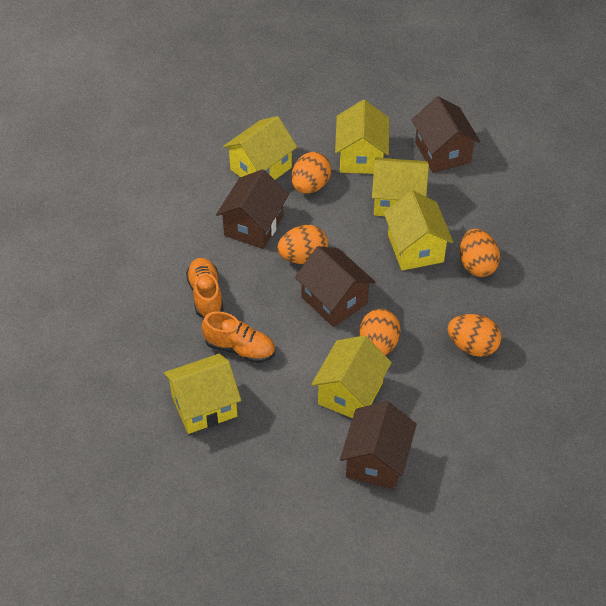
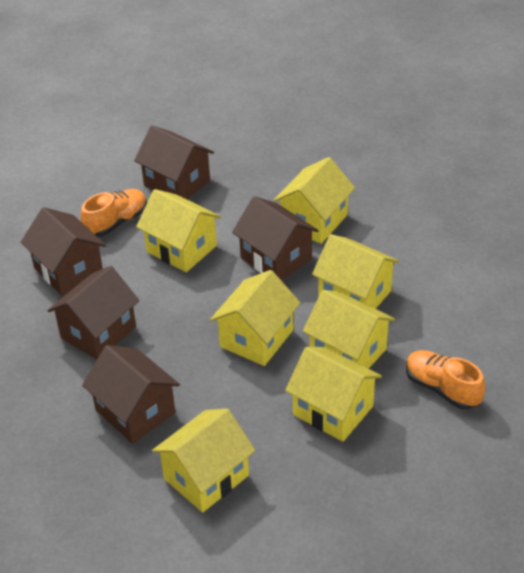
brown house: 4 -> 5
orange egg: 5 -> 0
yellow house: 6 -> 7

